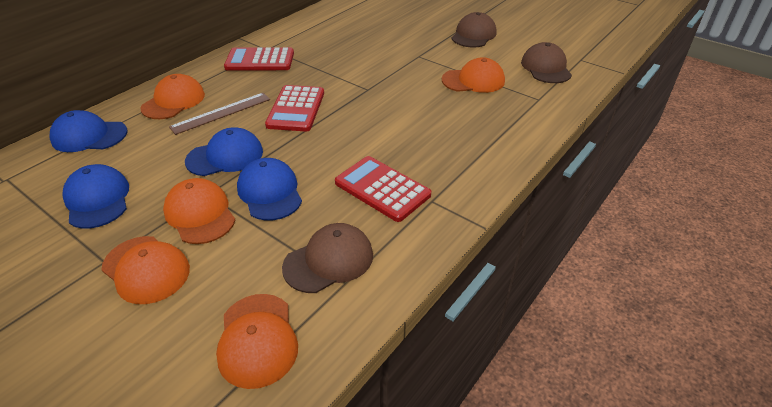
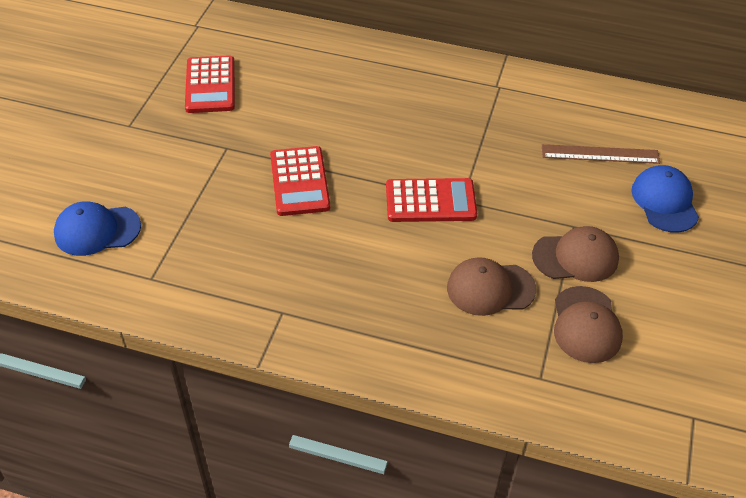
blue cap: 4 -> 2
orange cap: 5 -> 0

